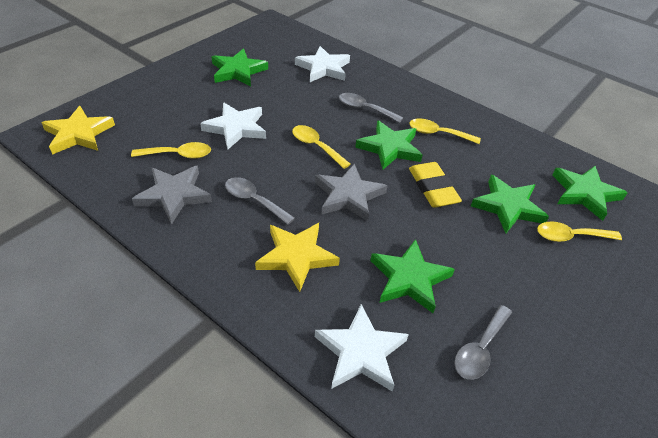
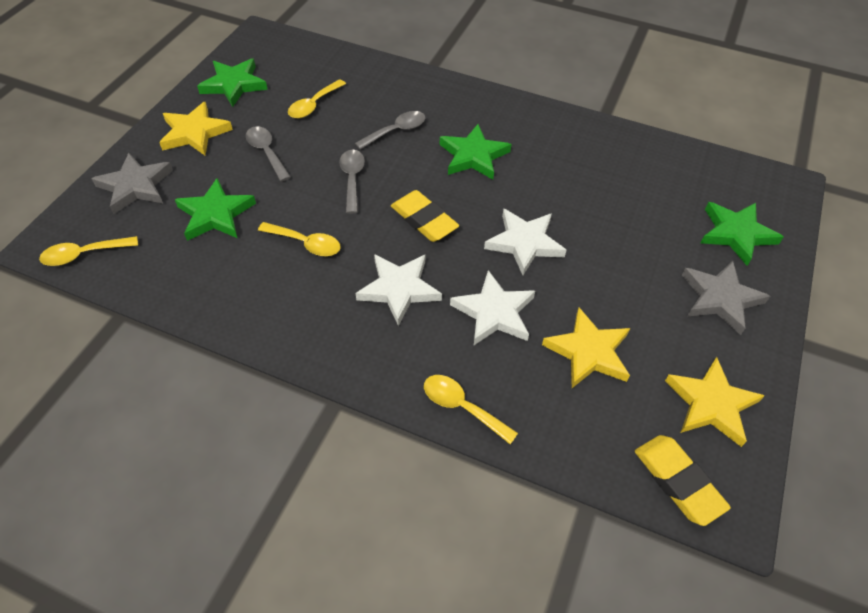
green star: 5 -> 4
yellow eraser: 1 -> 2
yellow star: 2 -> 3

